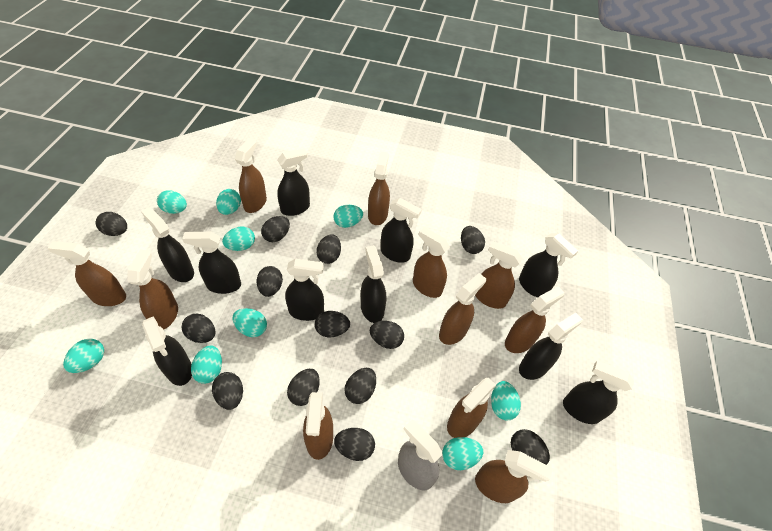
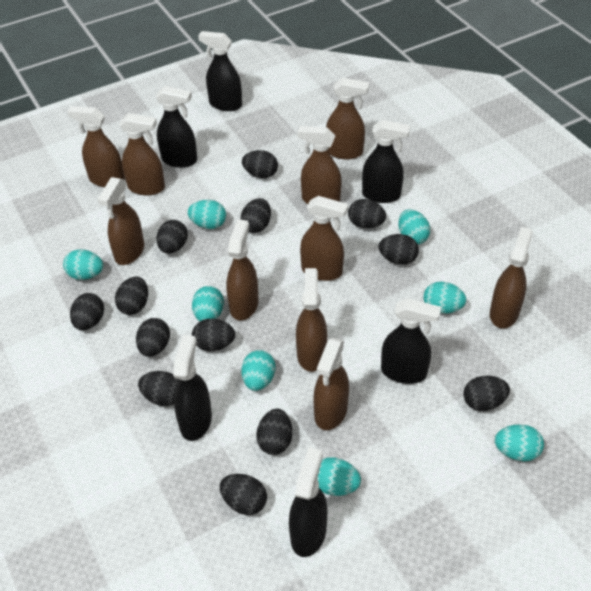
black spray bottle: 10 -> 6
brown spray bottle: 11 -> 10
grey spray bottle: 1 -> 0
turquoise egg: 9 -> 8

